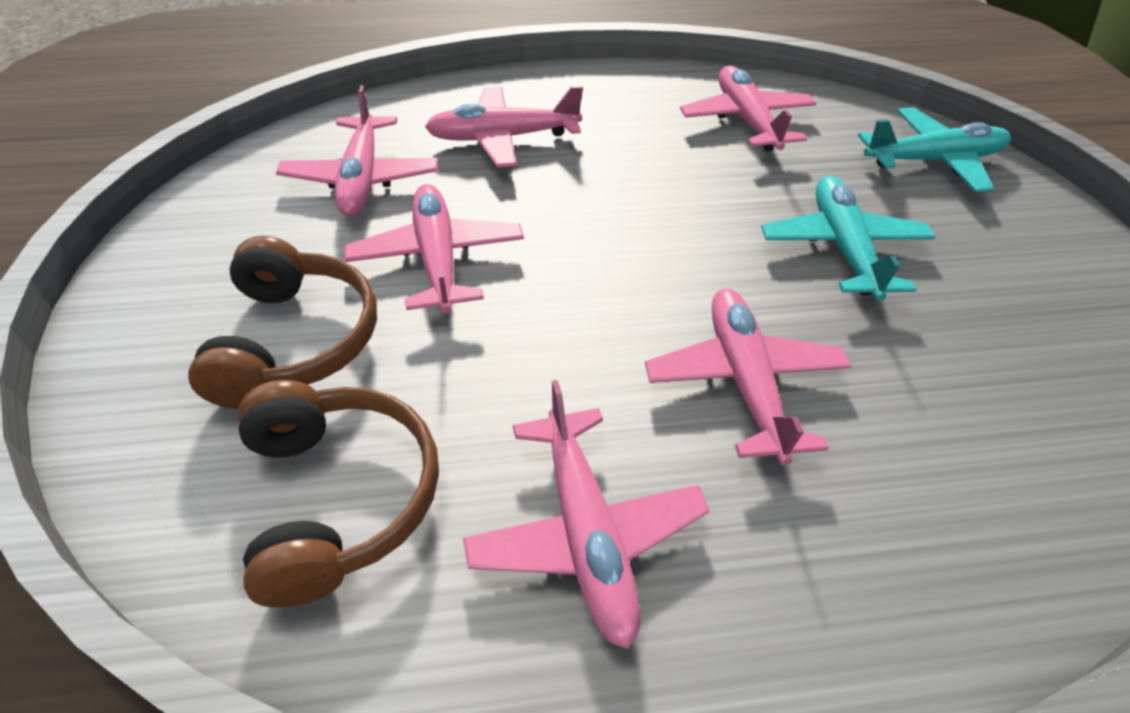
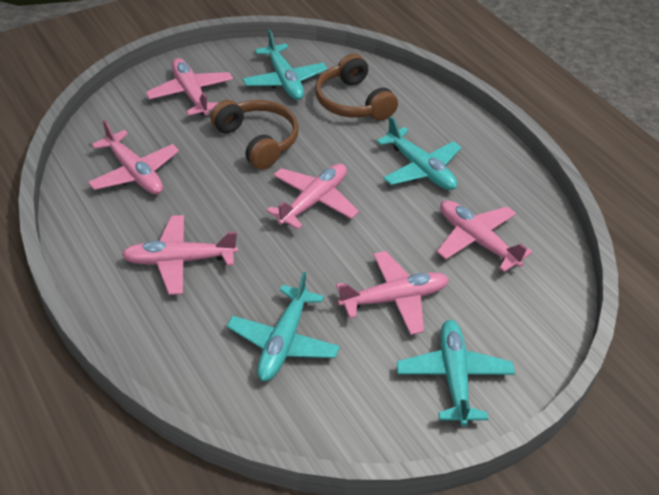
turquoise plane: 2 -> 4

